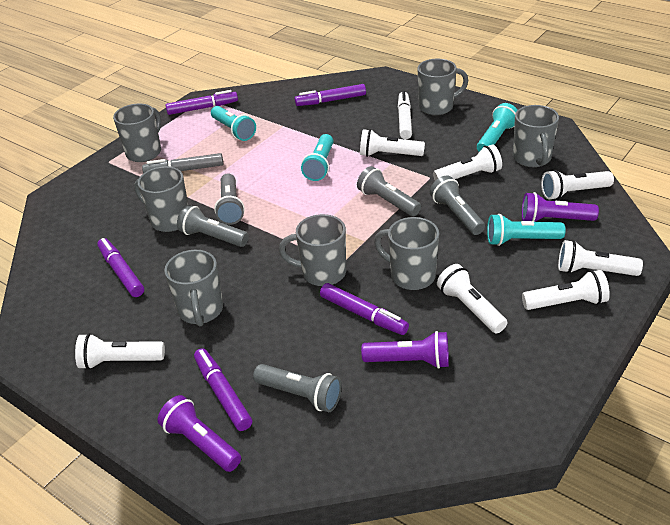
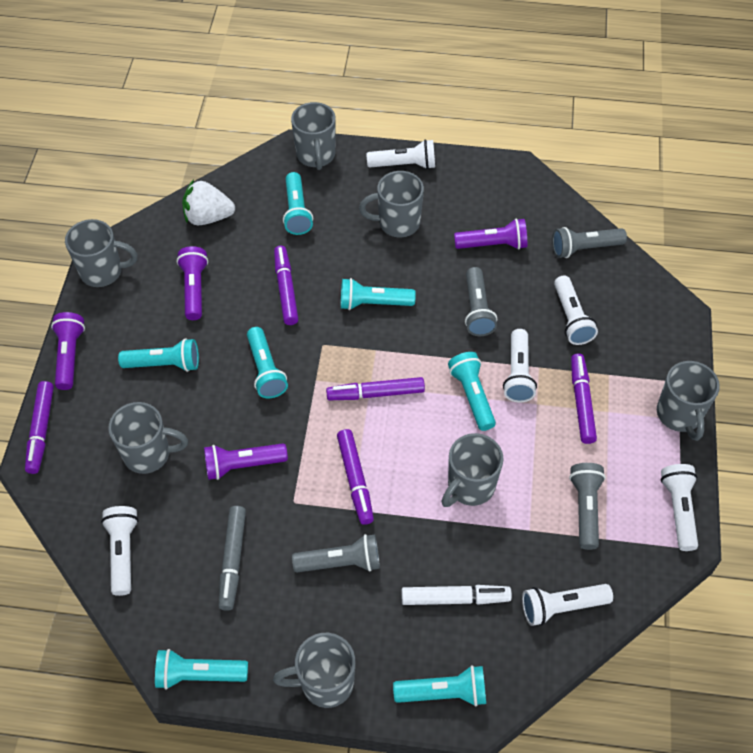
grey flashlight: 5 -> 4
purple flashlight: 3 -> 4
turquoise flashlight: 4 -> 7
white flashlight: 7 -> 6
white strawberry: 0 -> 1

